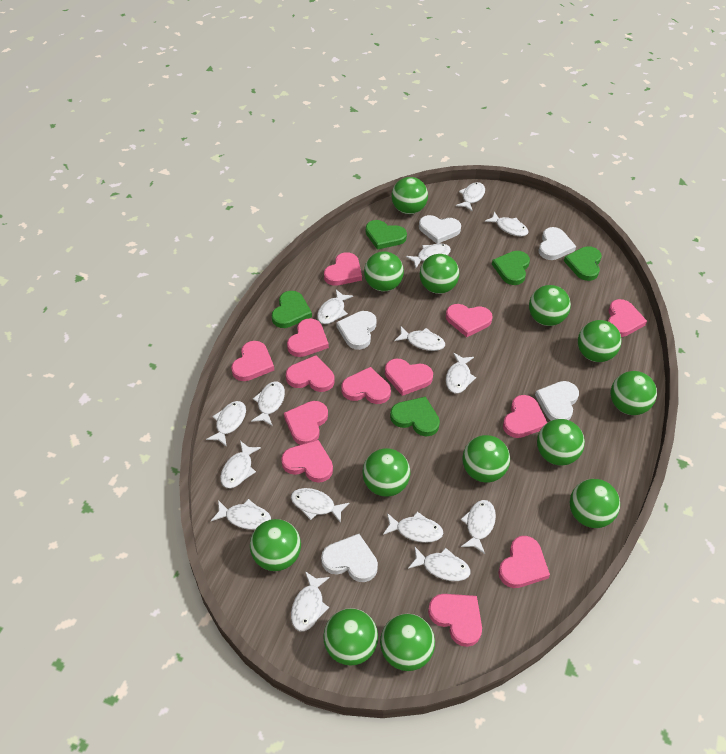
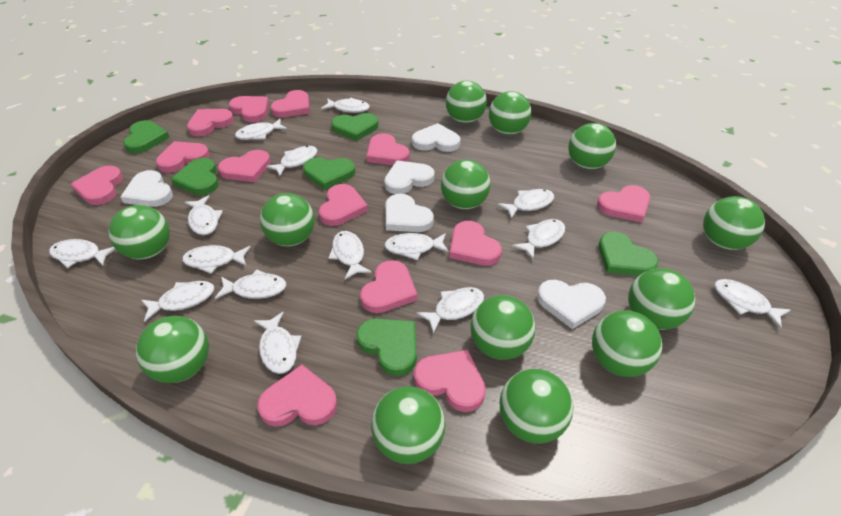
green heart: 5 -> 6

